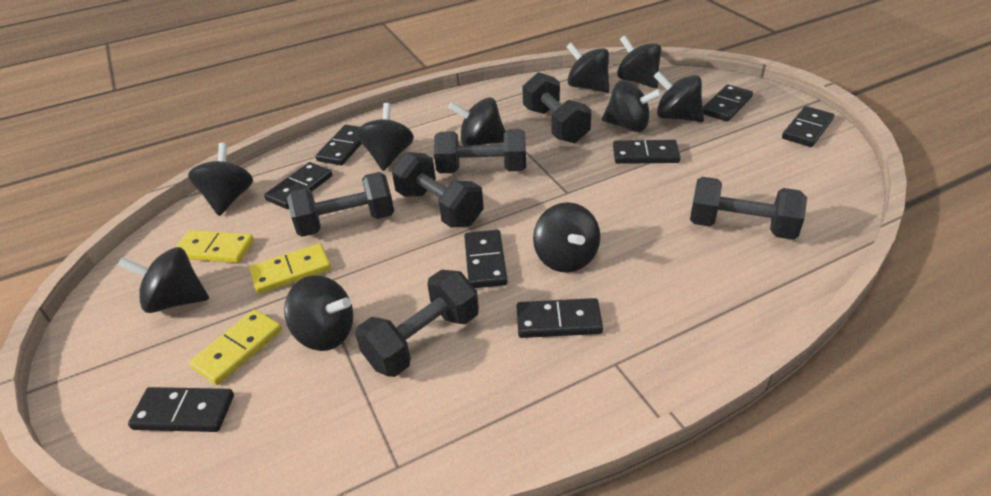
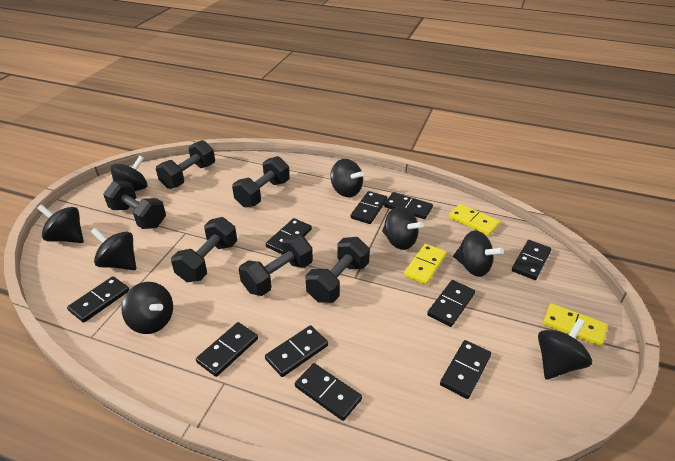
black domino: 8 -> 10
black spinning top: 10 -> 8

